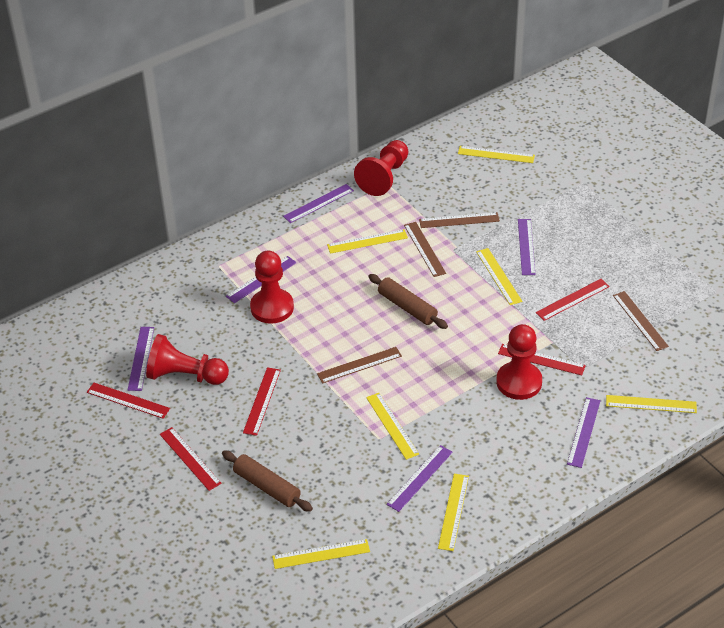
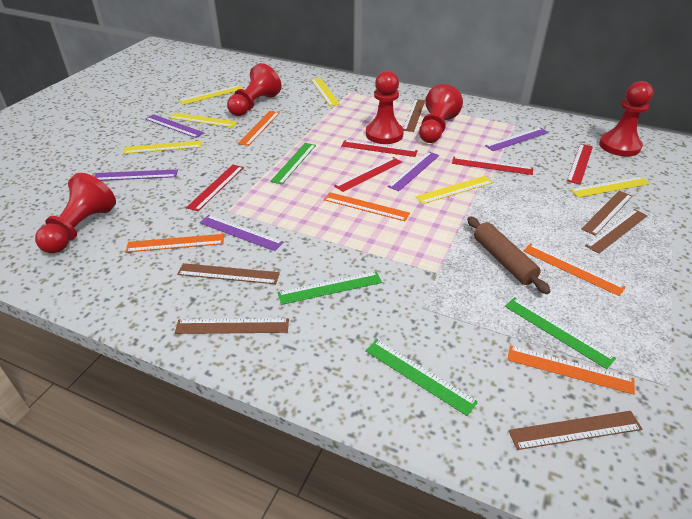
brown rolling pin: 2 -> 1
brown ruler: 4 -> 6
green ruler: 0 -> 4
orange ruler: 0 -> 5
purple ruler: 6 -> 5
red pawn: 4 -> 5
yellow ruler: 7 -> 6

